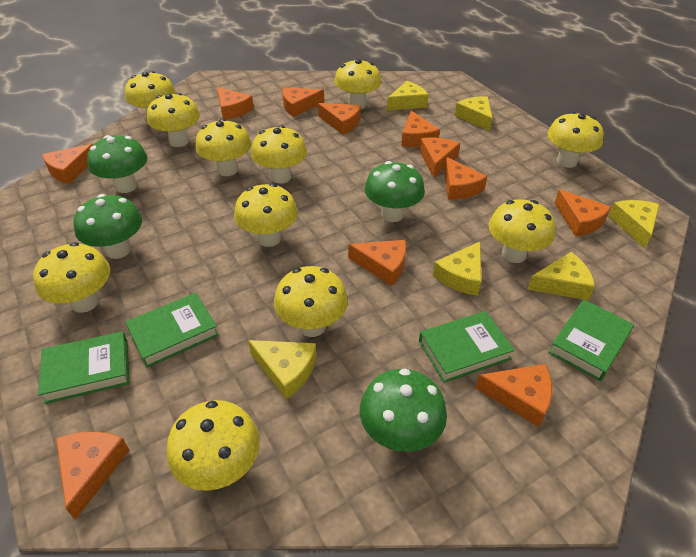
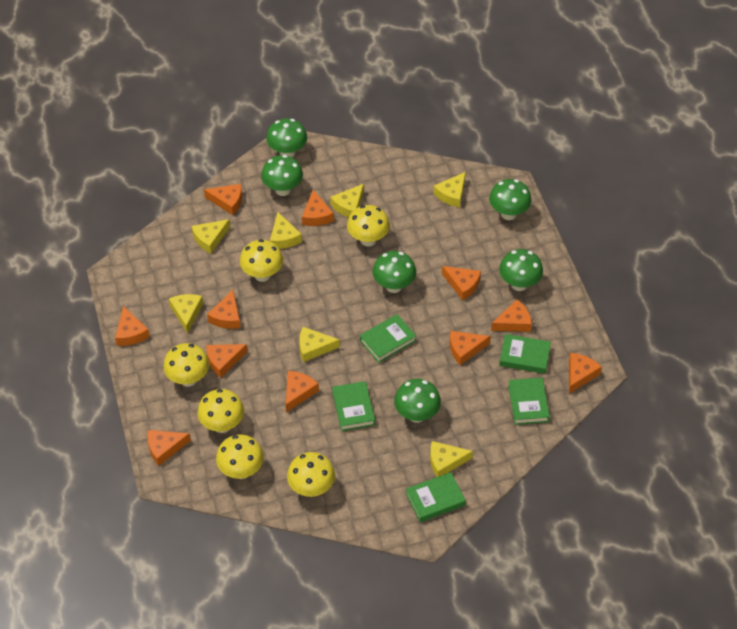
green book: 4 -> 5
green mushroom: 4 -> 6
yellow cheese: 6 -> 7
yellow mushroom: 11 -> 6

